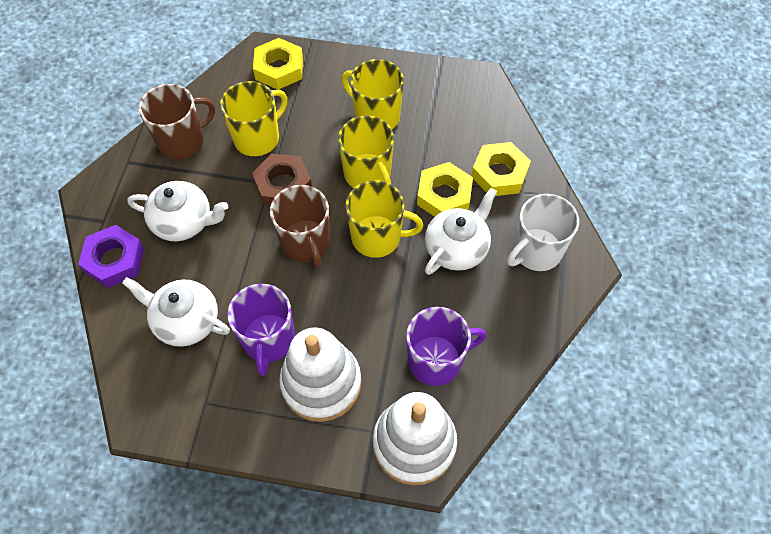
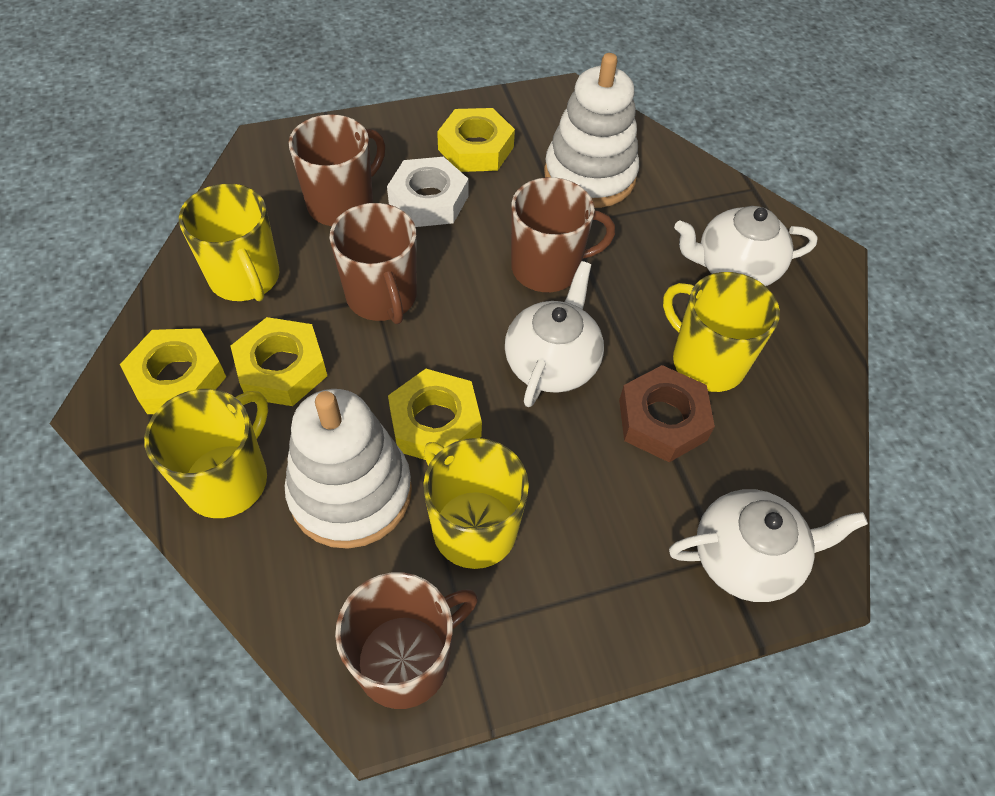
brown mug: 2 -> 4
purple mug: 2 -> 0
purple nut: 1 -> 0
white mug: 1 -> 0
white nut: 0 -> 1
yellow nut: 3 -> 4

